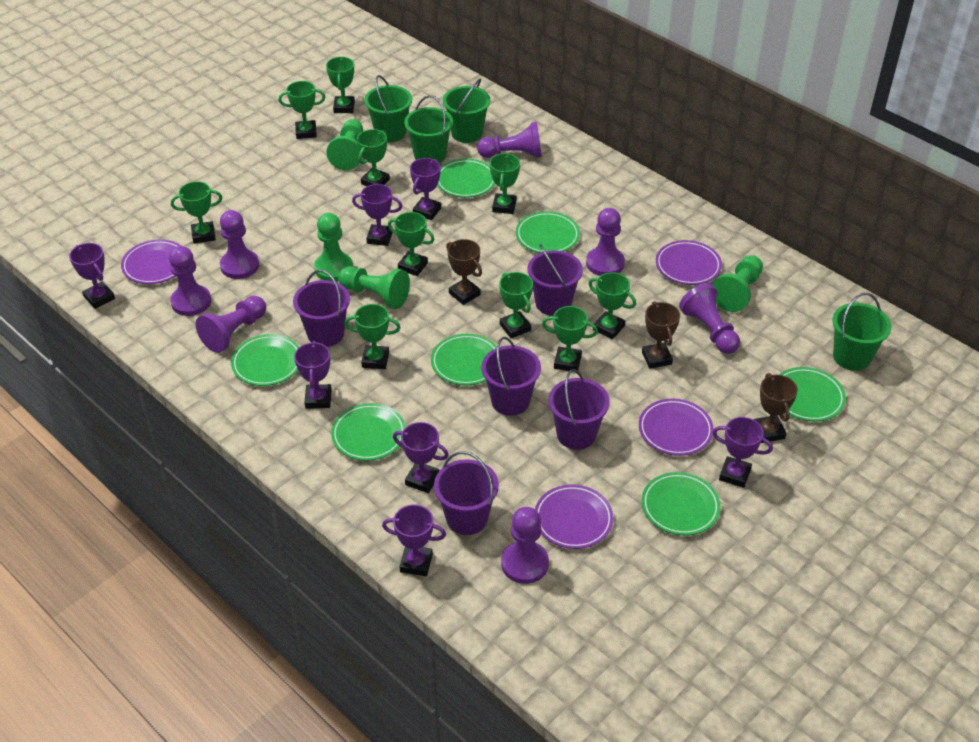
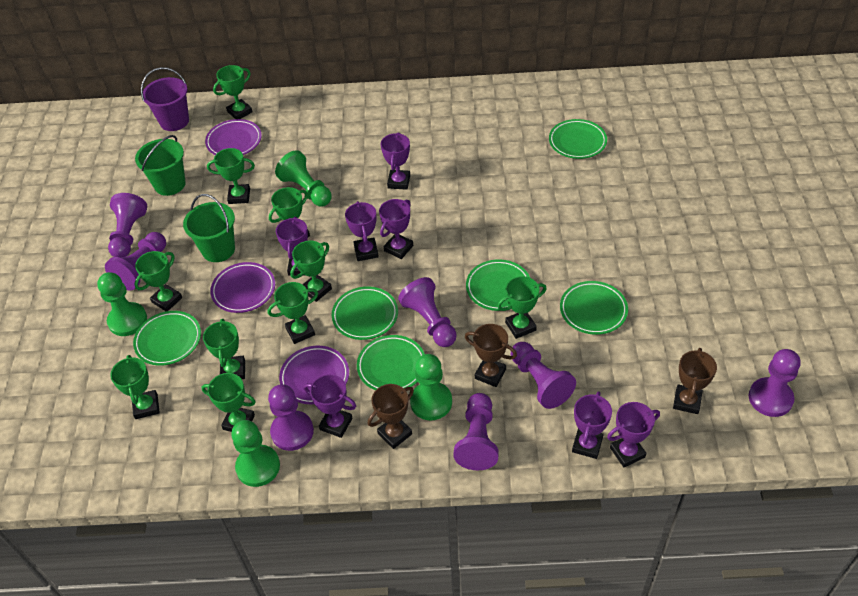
green bucket: 4 -> 2
green plate: 7 -> 6
purple bucket: 5 -> 1
purple plate: 4 -> 3

